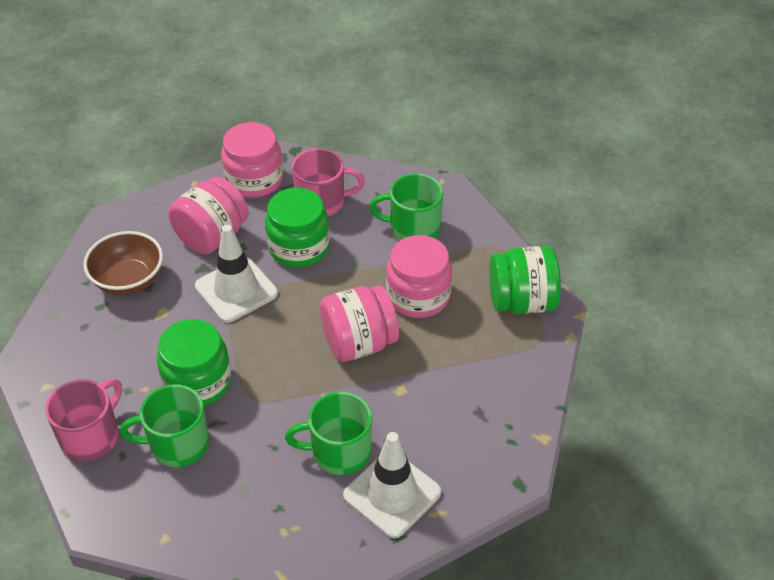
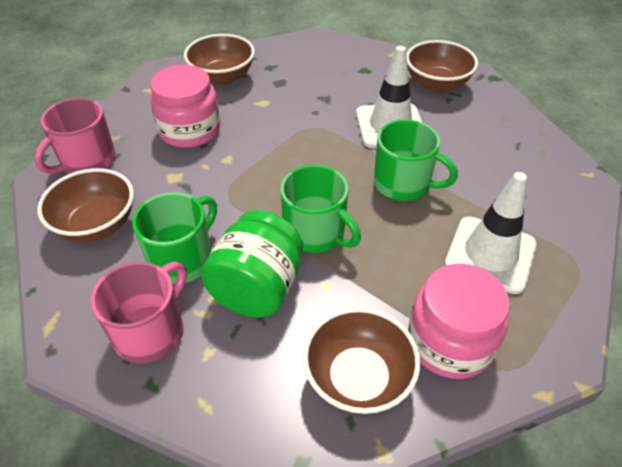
brown bowl: 1 -> 4
green jar: 3 -> 1
pink jar: 4 -> 2

